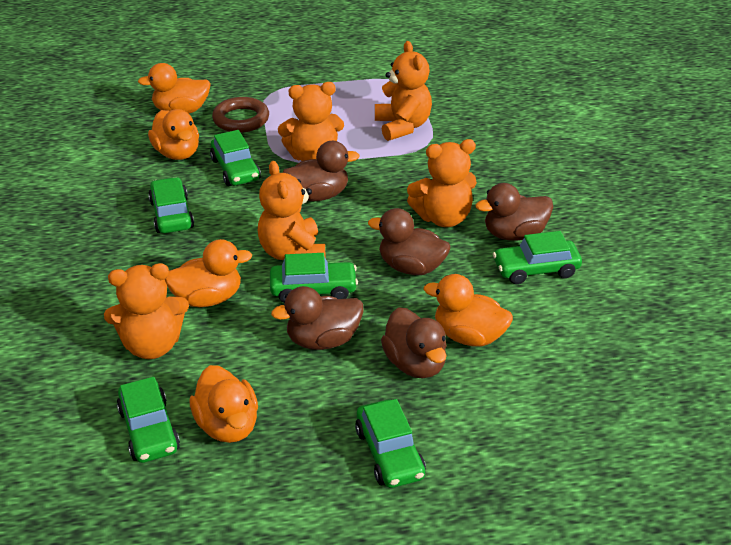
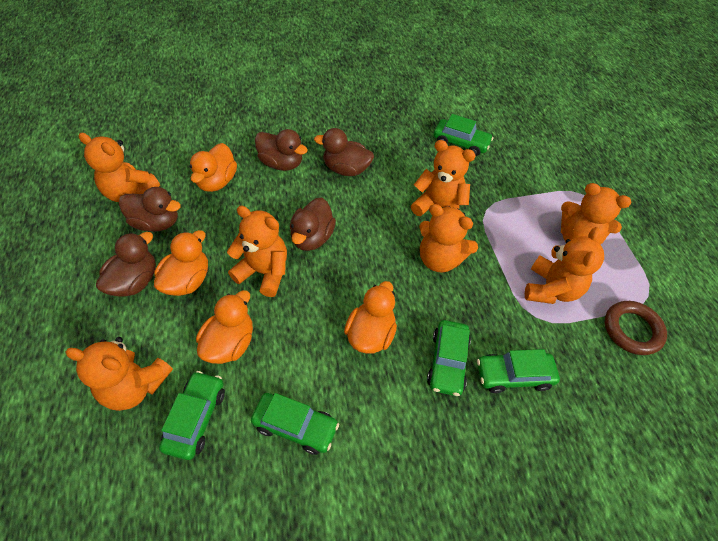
green car: 6 -> 5
orange duck: 5 -> 4
orange teddy bear: 5 -> 7

